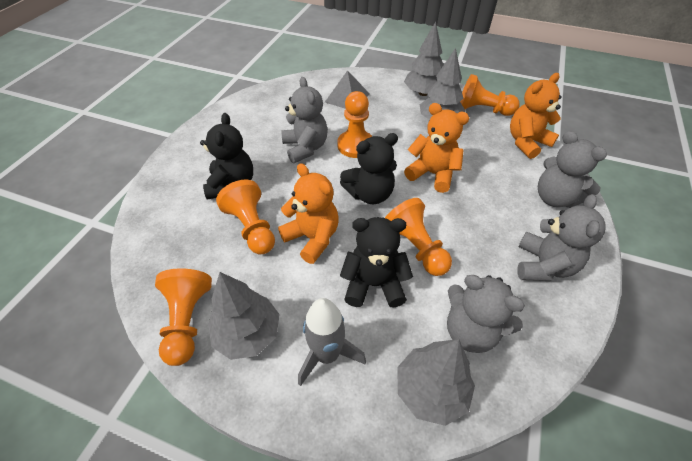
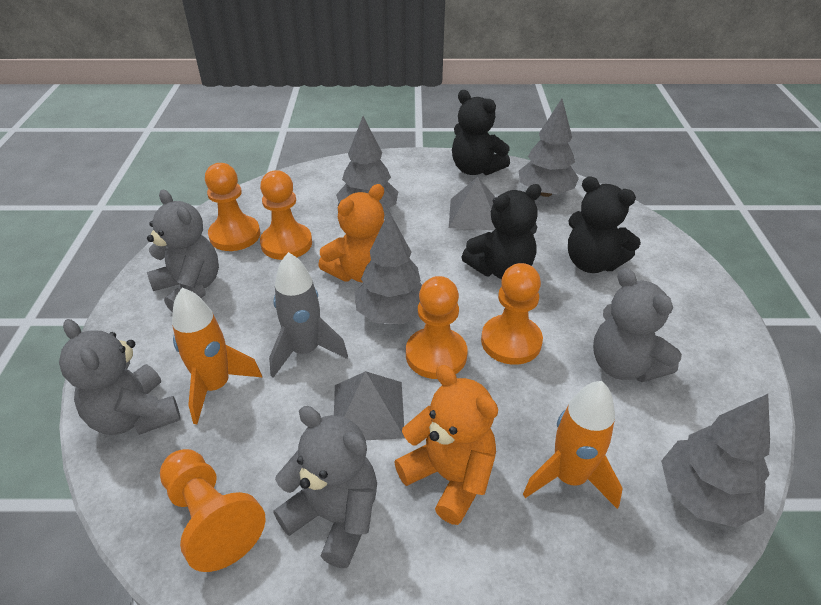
grey pyramid: 1 -> 2
orange rocket: 0 -> 2
orange teddy bear: 3 -> 2

